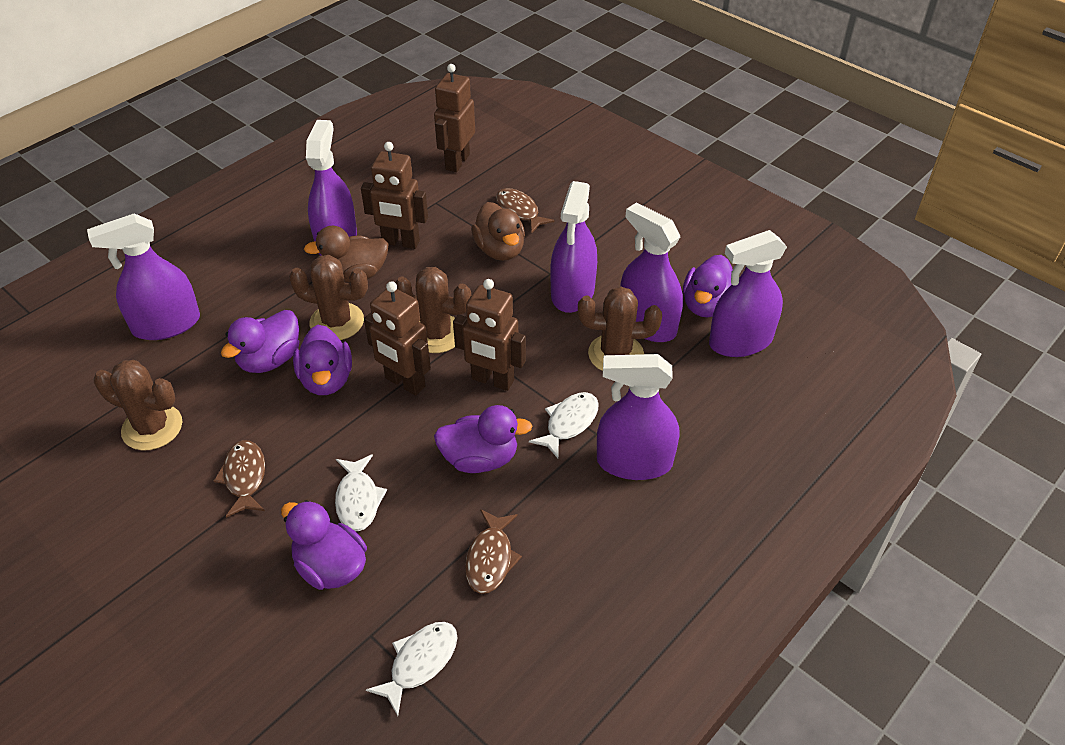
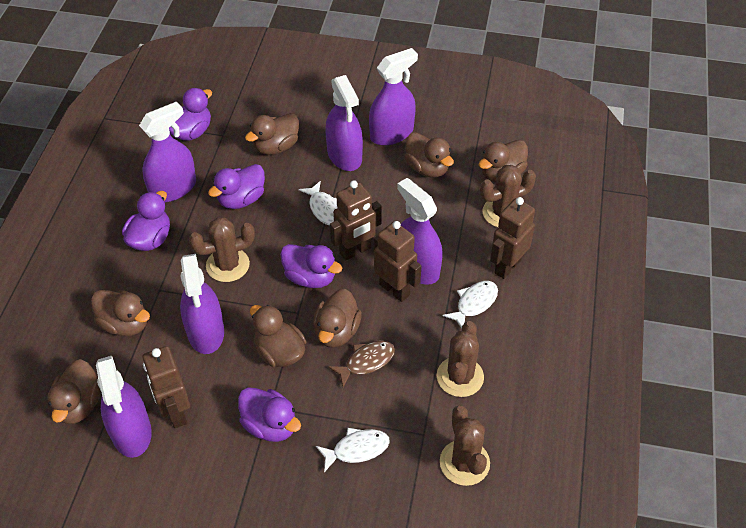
brown duck: 2 -> 7
brown fish: 3 -> 1

